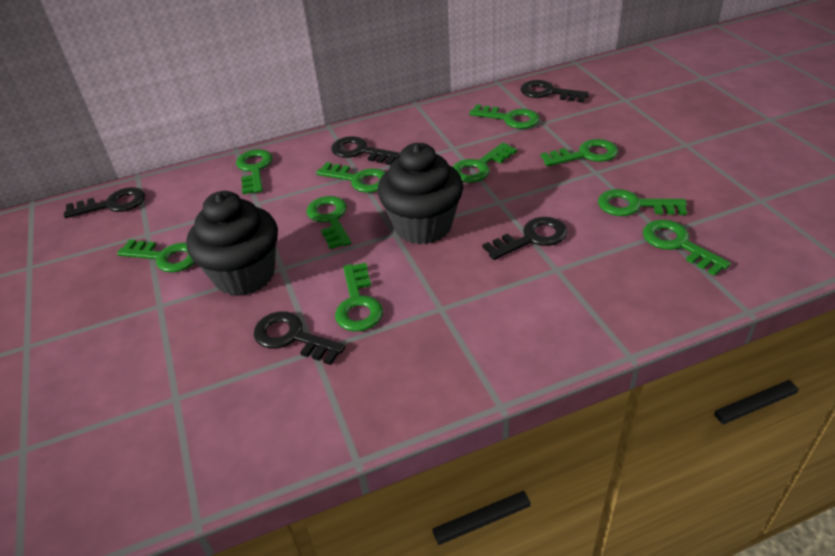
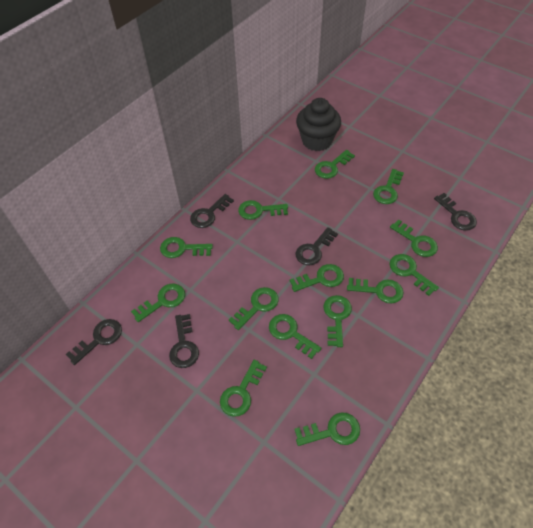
black cupcake: 2 -> 1
green key: 10 -> 14

